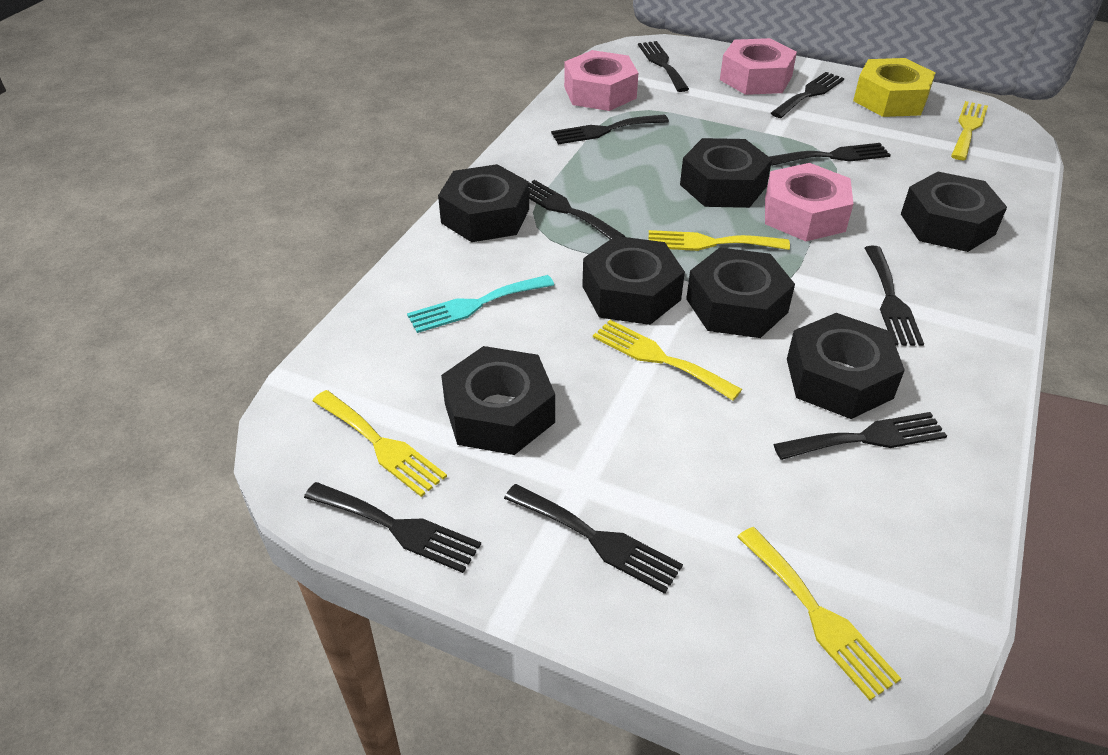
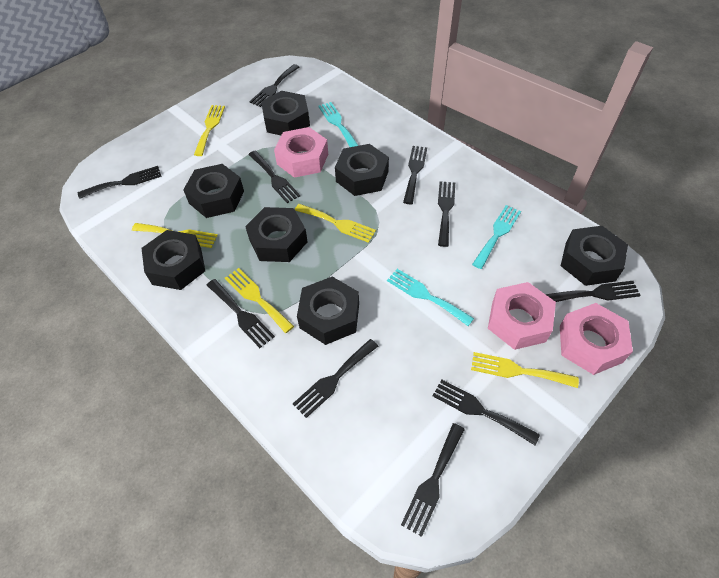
black fork: 9 -> 10
turquoise fork: 1 -> 3
yellow nut: 1 -> 0

